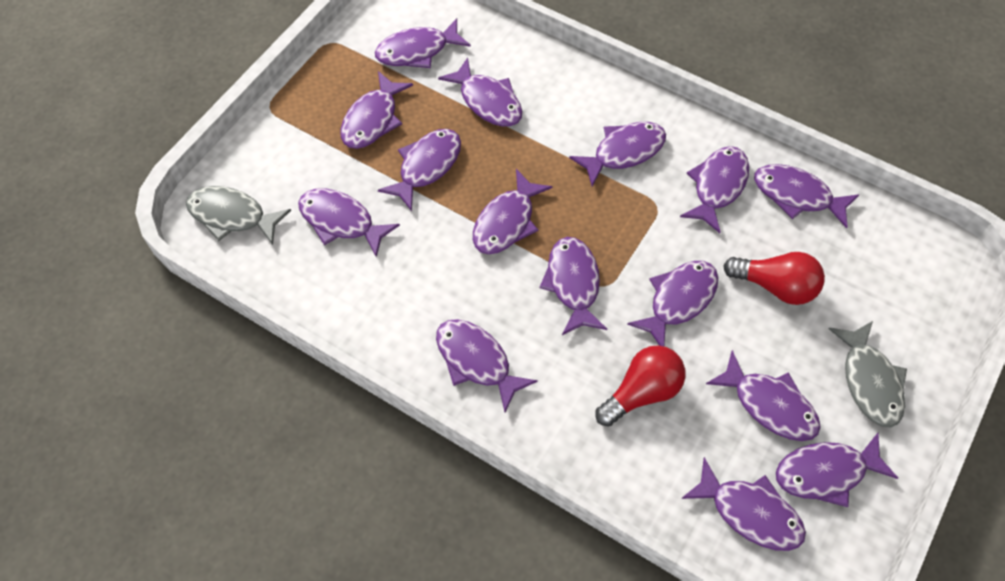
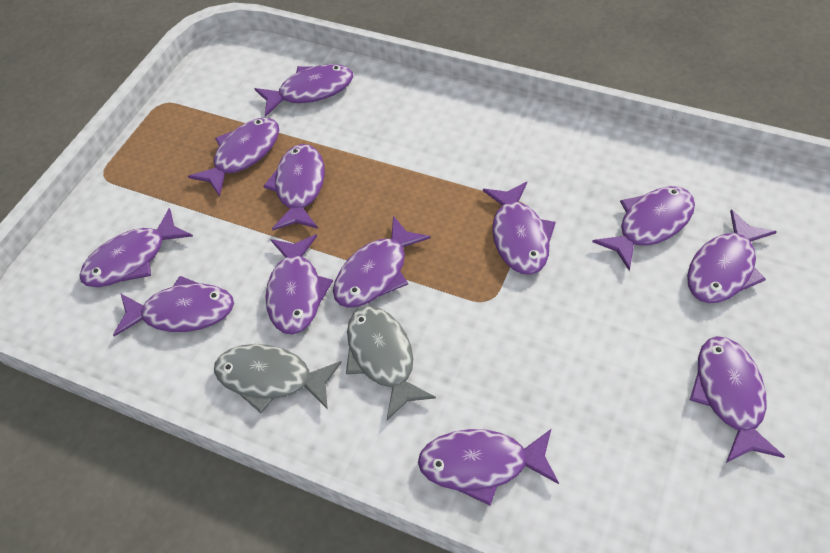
purple fish: 15 -> 12
red light bulb: 2 -> 0

